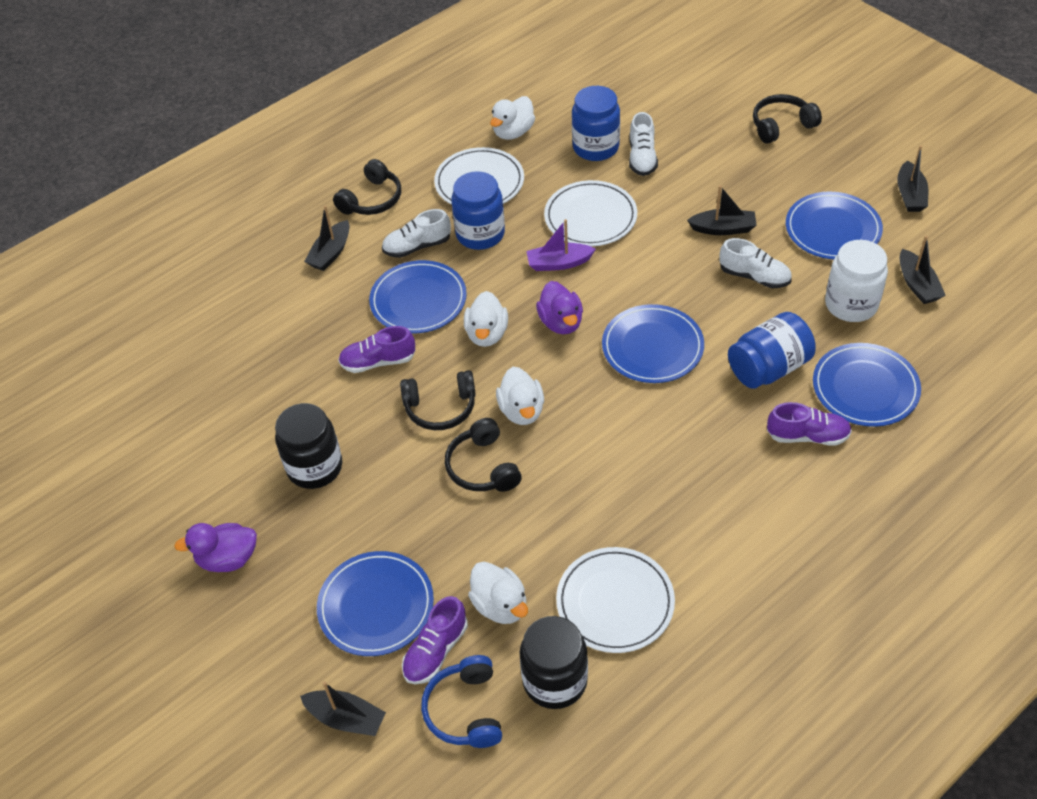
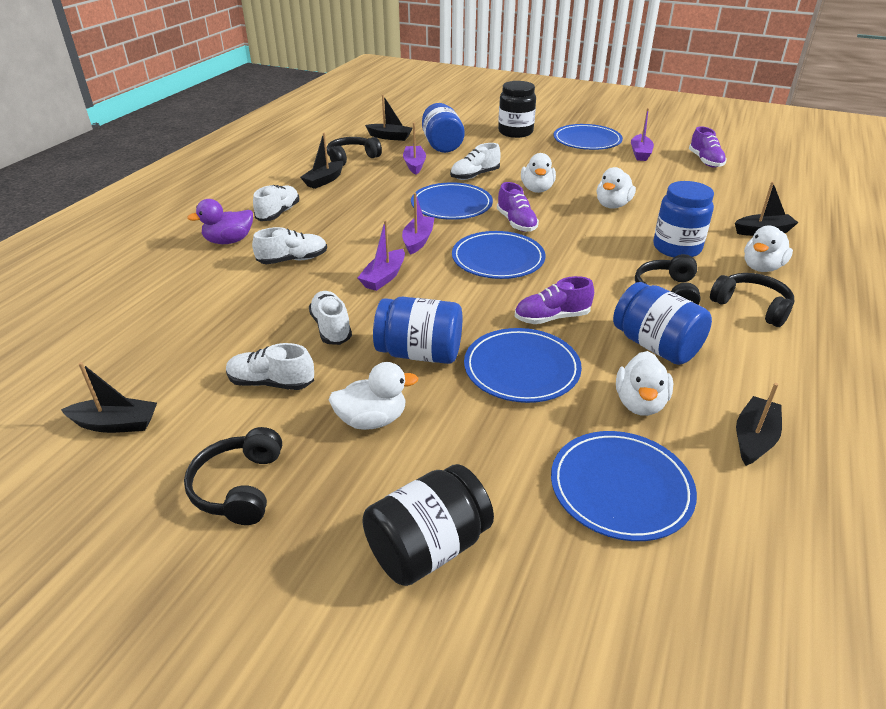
blue headphones: 1 -> 0
blue jar: 3 -> 4
purple boat: 1 -> 4
purple duck: 2 -> 1
white duck: 4 -> 5
white jar: 1 -> 0
white plate: 3 -> 0
white shoe: 3 -> 5

